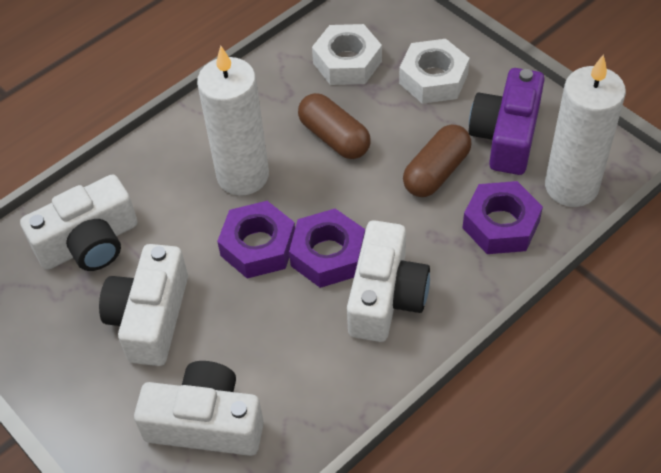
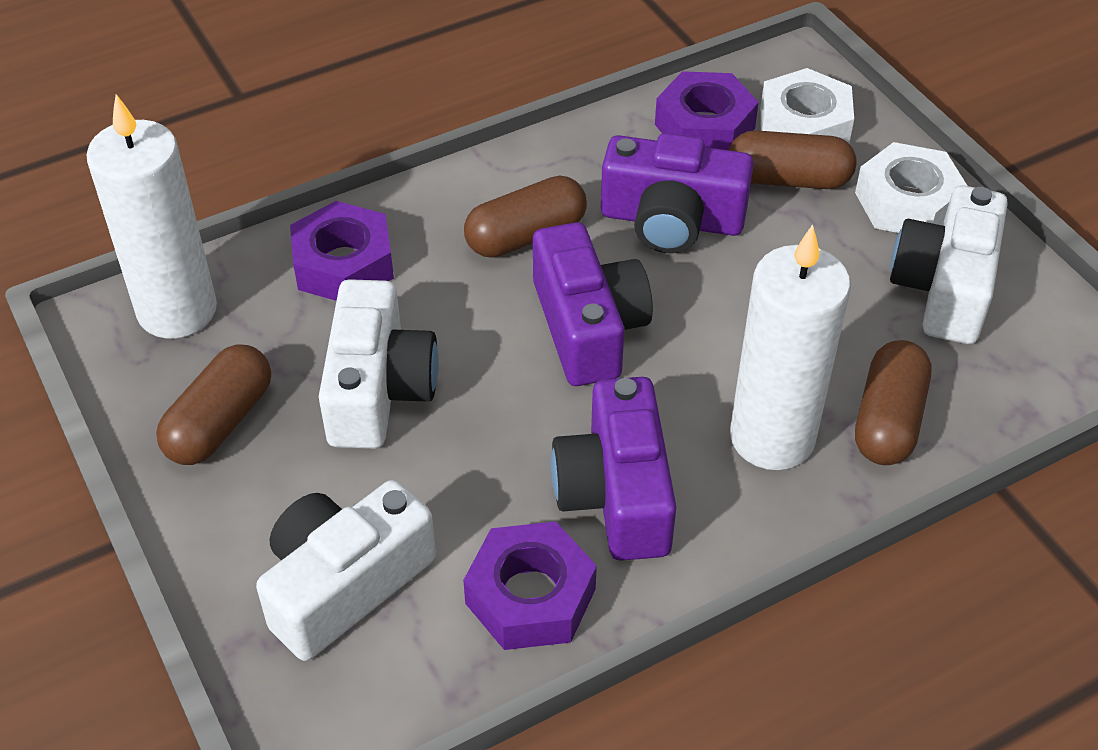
brown capsule: 2 -> 4
purple camera: 1 -> 3
white camera: 4 -> 3

